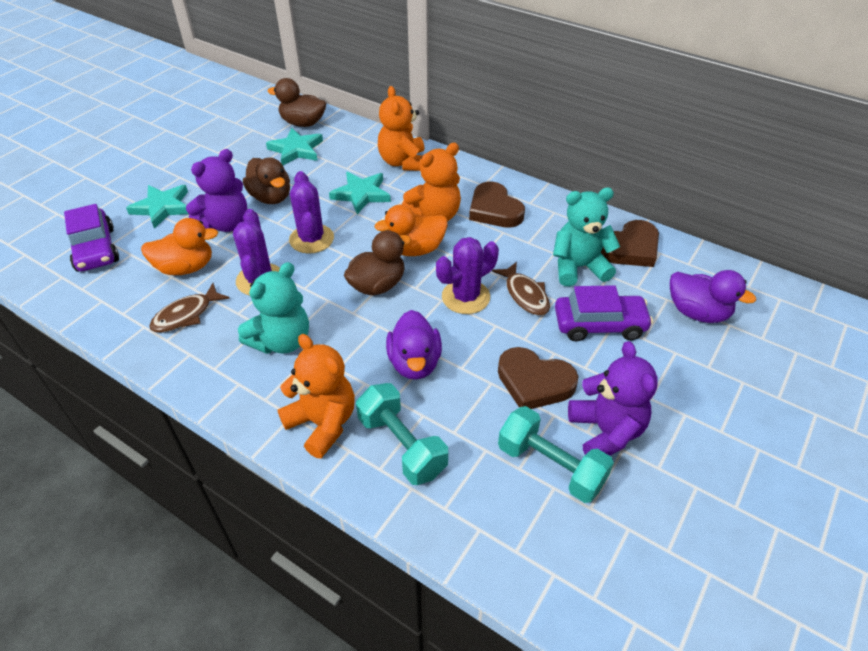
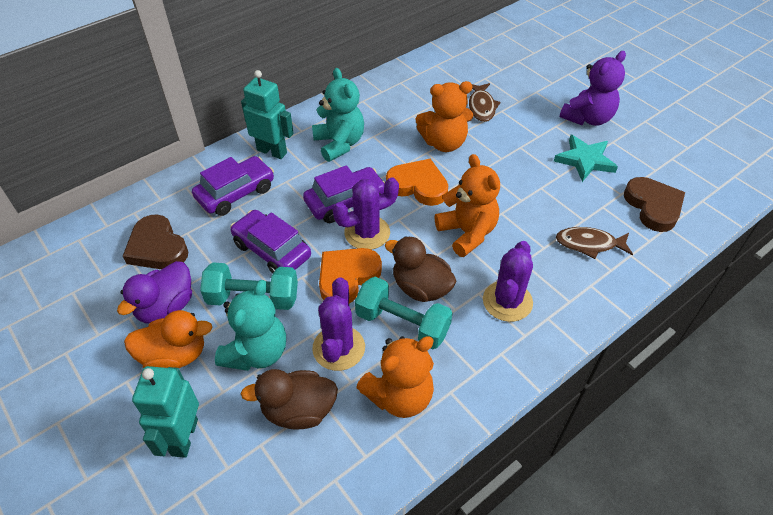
brown duck: 3 -> 2
brown heart: 3 -> 2
orange duck: 2 -> 1
orange heart: 0 -> 2
purple car: 2 -> 3
purple duck: 2 -> 1
purple teddy bear: 2 -> 1
turquoise robot: 0 -> 2
turquoise star: 3 -> 1

